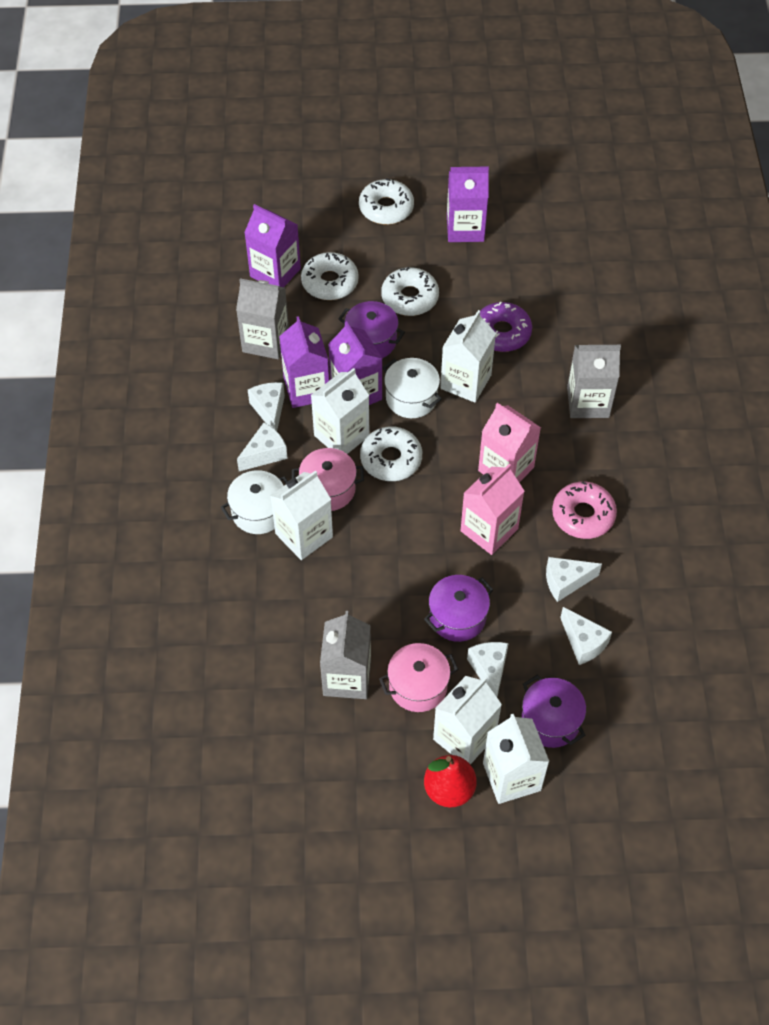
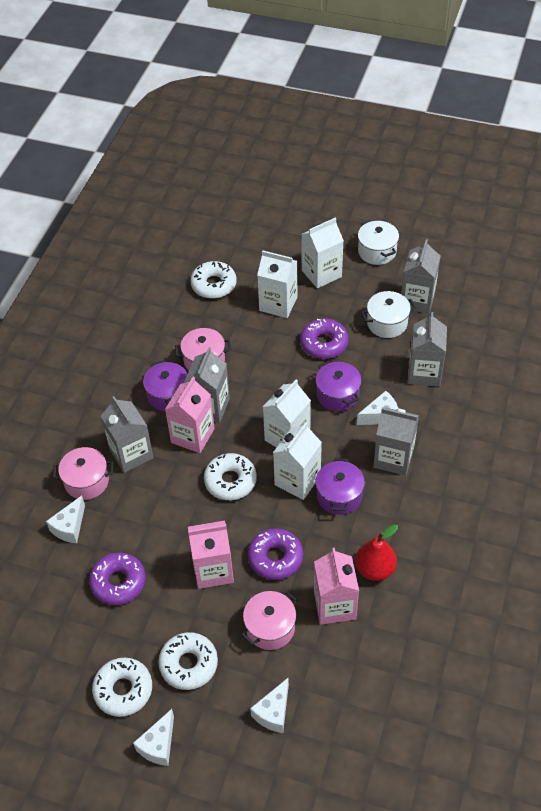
grey carton: 3 -> 5
pink carton: 2 -> 3
pink donut: 1 -> 0
pink pot: 2 -> 3
purple carton: 4 -> 0
purple donut: 1 -> 3
white carton: 5 -> 4
white cheese: 5 -> 4

